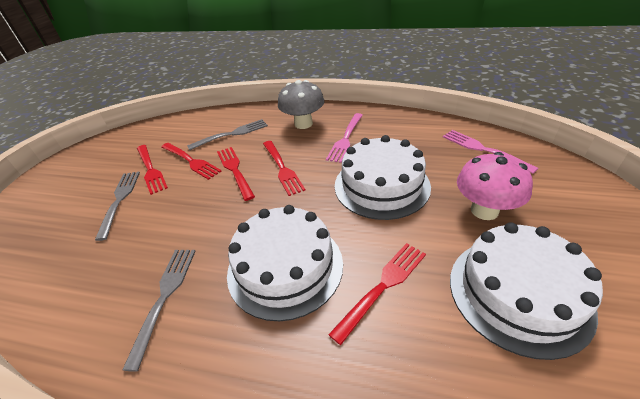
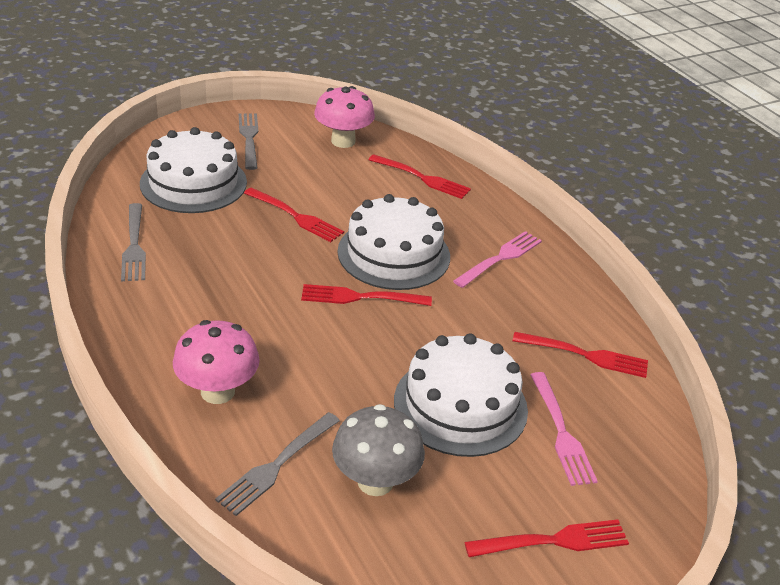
pink mushroom: 1 -> 2

